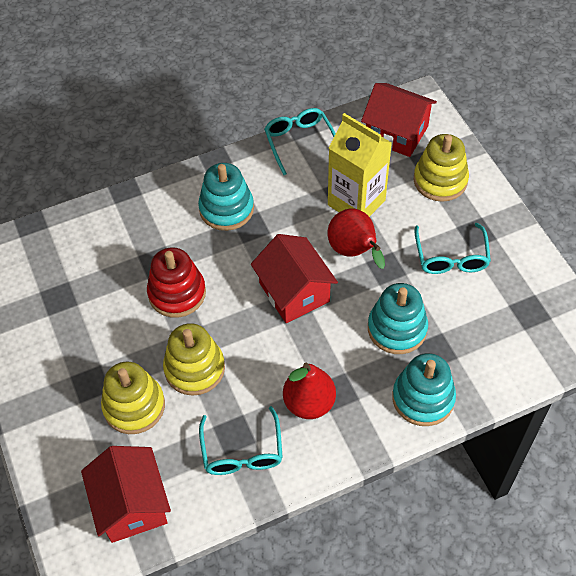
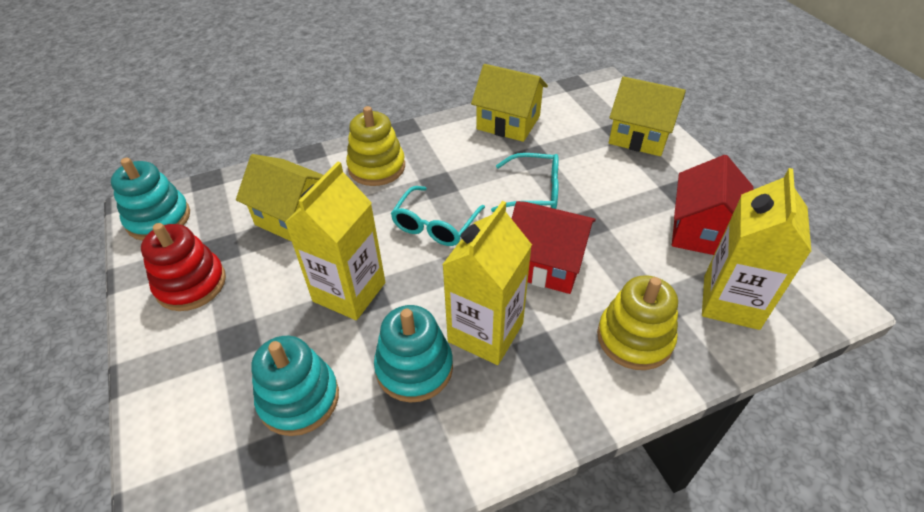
red house: 3 -> 2
red pear: 2 -> 0
turquoise glasses: 3 -> 2
yellow carton: 1 -> 3
yellow house: 0 -> 3
yellow stacking toy: 3 -> 2

